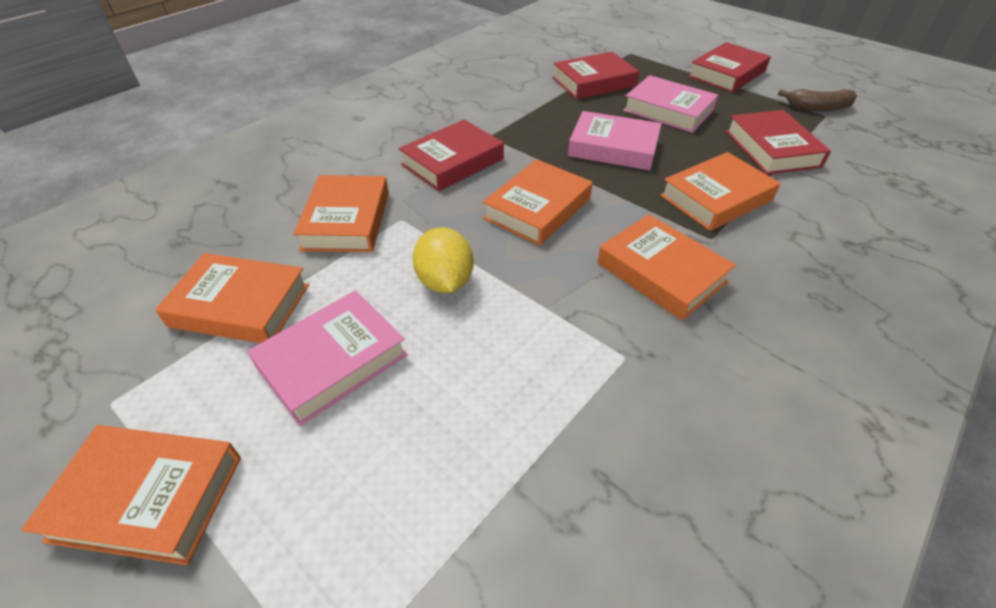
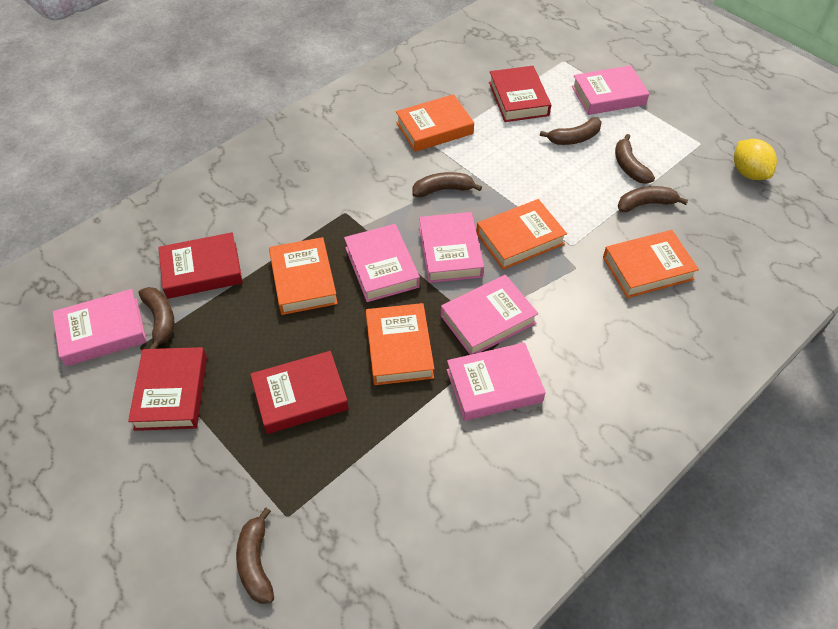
brown banana: 1 -> 6
orange book: 6 -> 5
pink book: 3 -> 6

